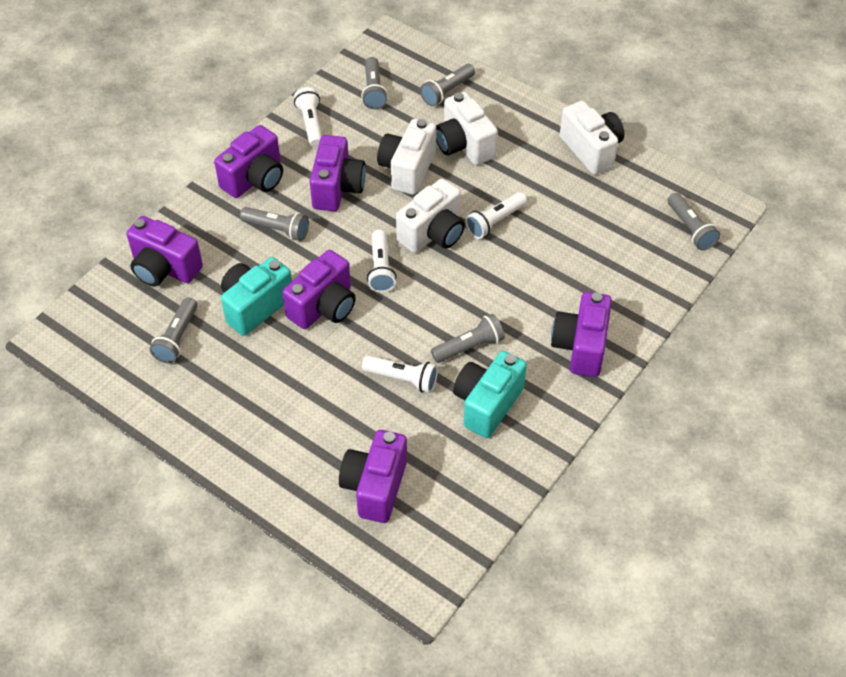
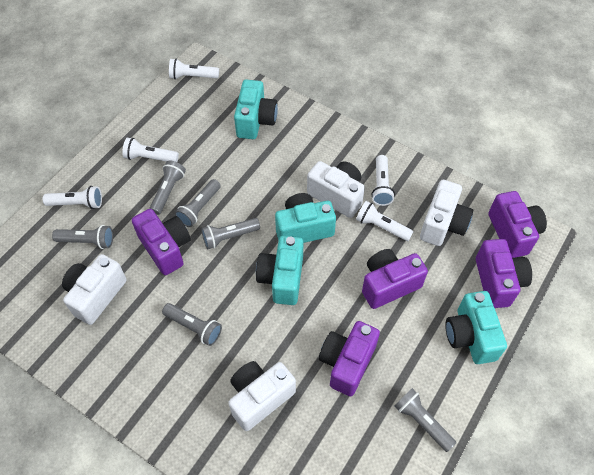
purple camera: 6 -> 5
turquoise camera: 2 -> 4
white flashlight: 4 -> 5

